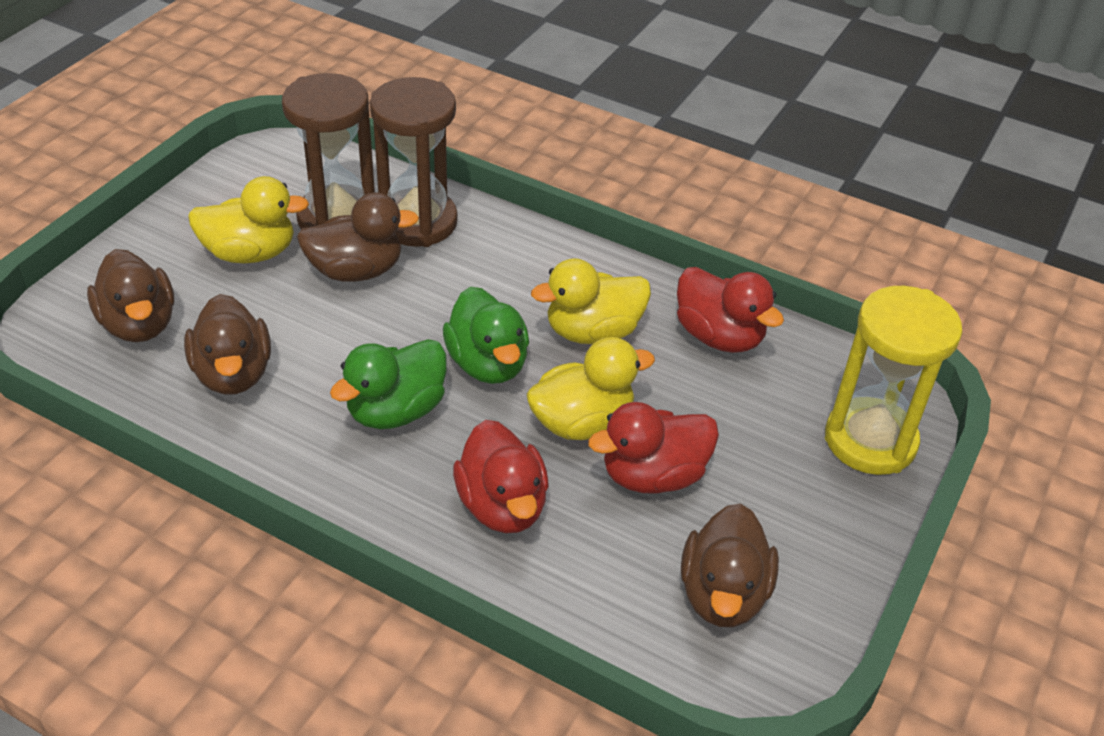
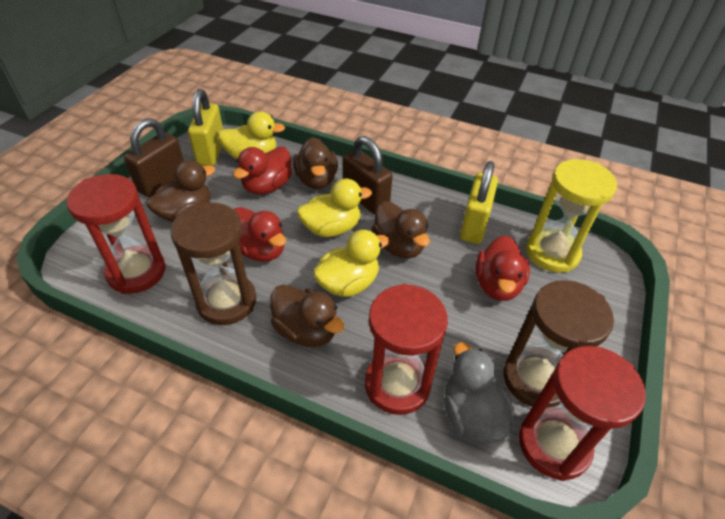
brown padlock: 0 -> 2
green duck: 2 -> 0
grey duck: 0 -> 1
red hourglass: 0 -> 3
yellow padlock: 0 -> 2

